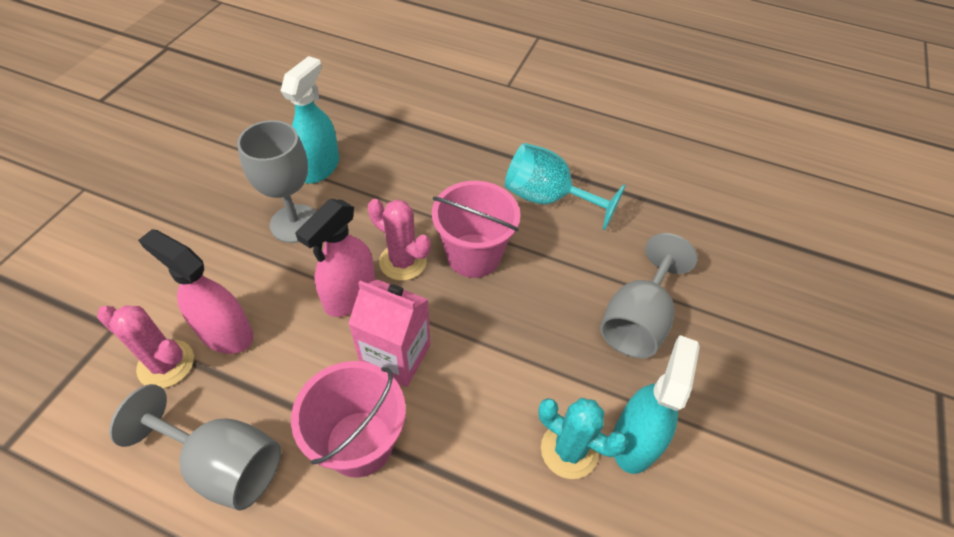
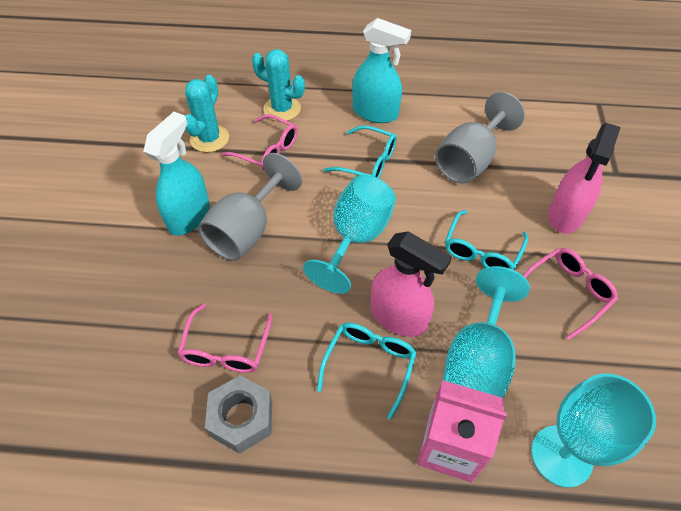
grey goblet: 3 -> 2
grey nut: 0 -> 1
pink bucket: 2 -> 0
pink cactus: 2 -> 0
pink glasses: 0 -> 3
turquoise cactus: 1 -> 2
turquoise glasses: 0 -> 3
turquoise goblet: 1 -> 3

